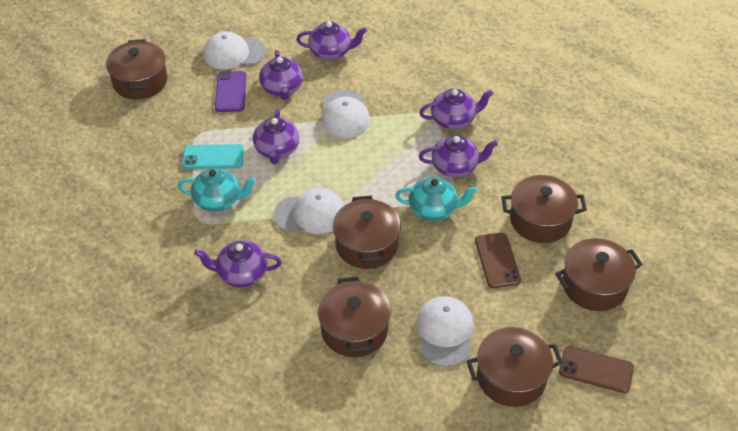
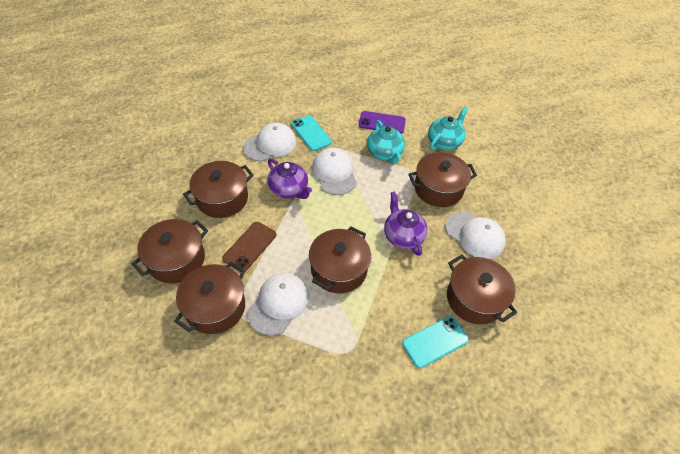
brown phone: 2 -> 1
purple teapot: 6 -> 2
turquoise phone: 1 -> 2

